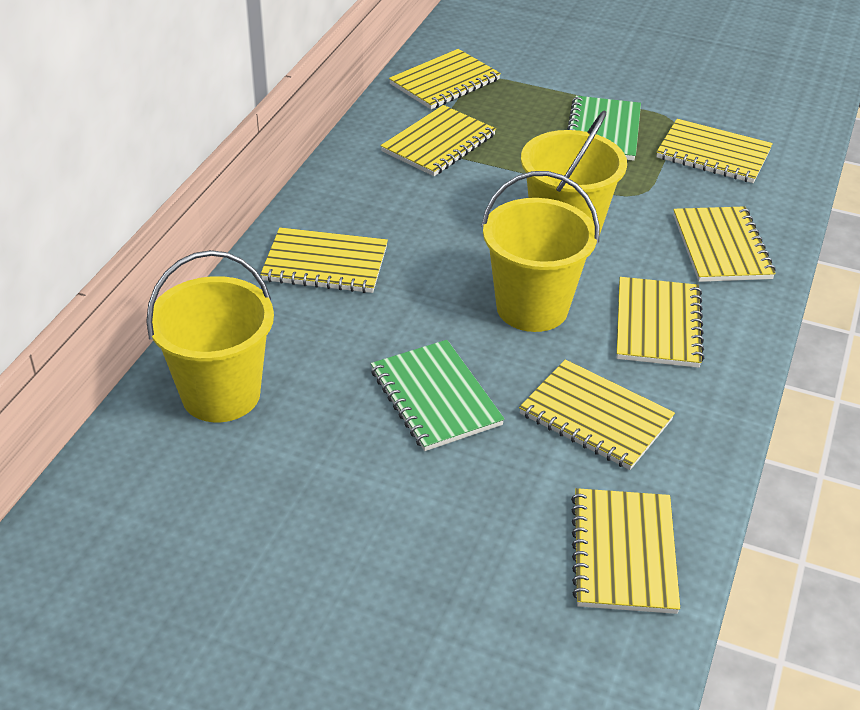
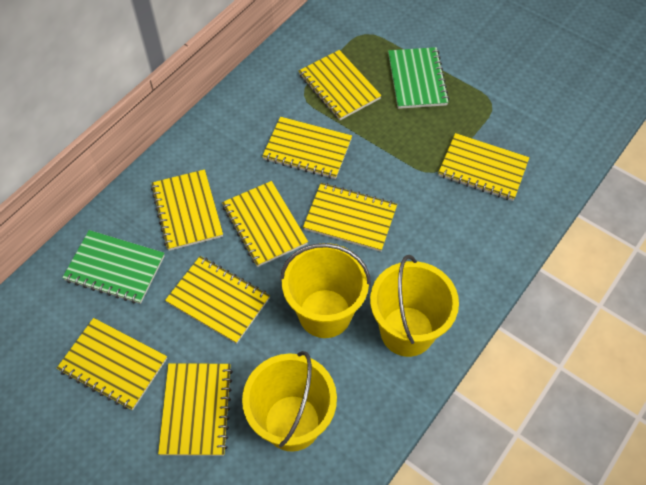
yellow notebook: 8 -> 9

